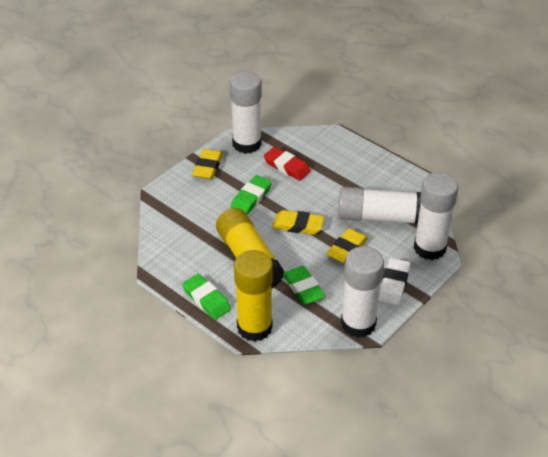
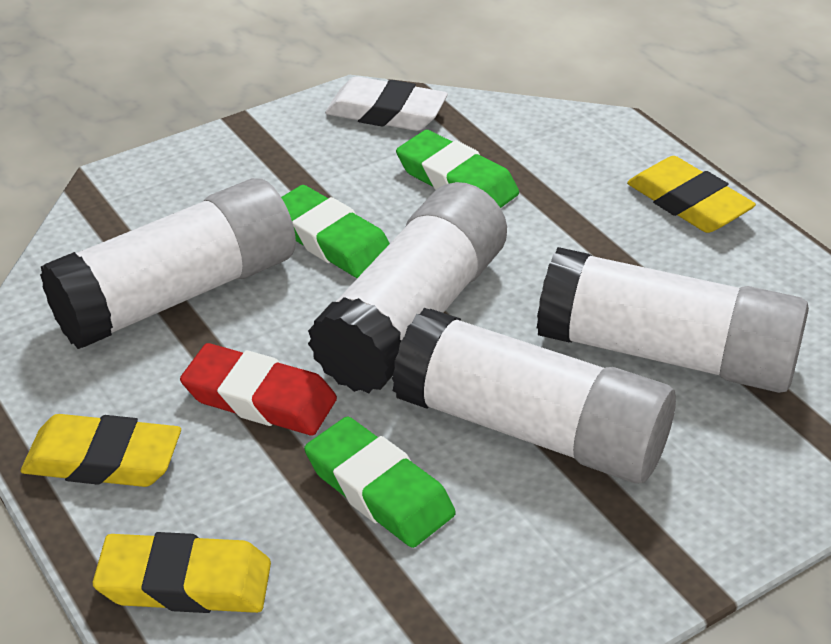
yellow glue stick: 2 -> 0

